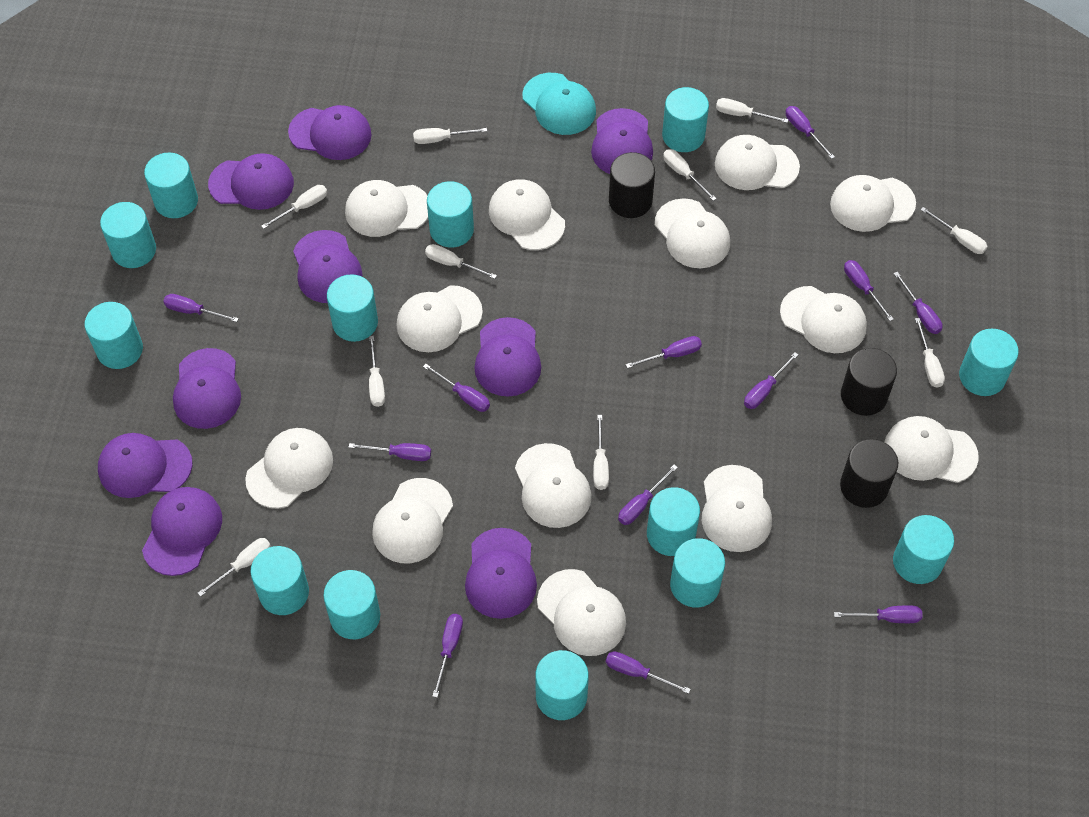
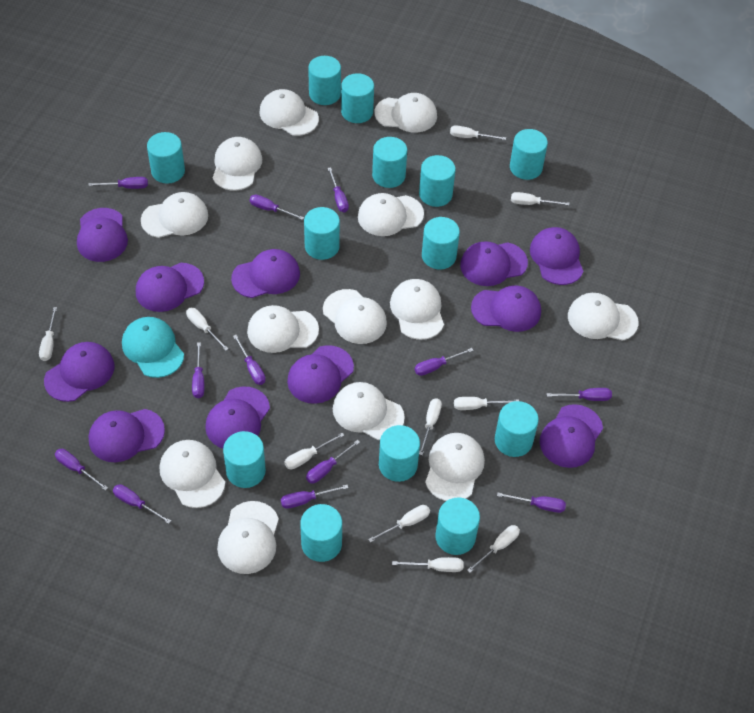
black cylinder: 3 -> 0
purple cap: 9 -> 11

